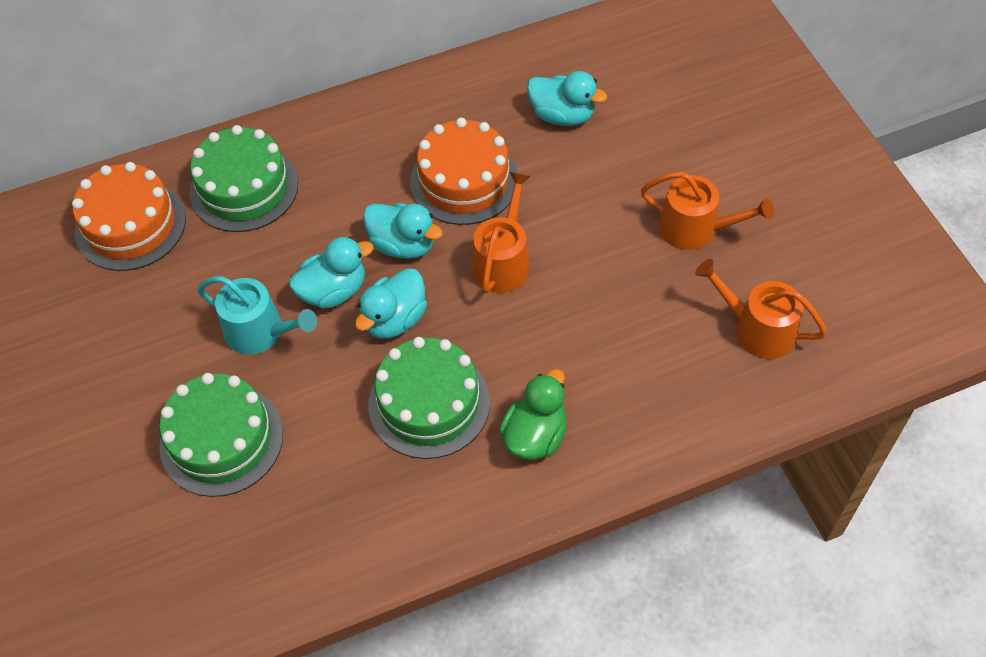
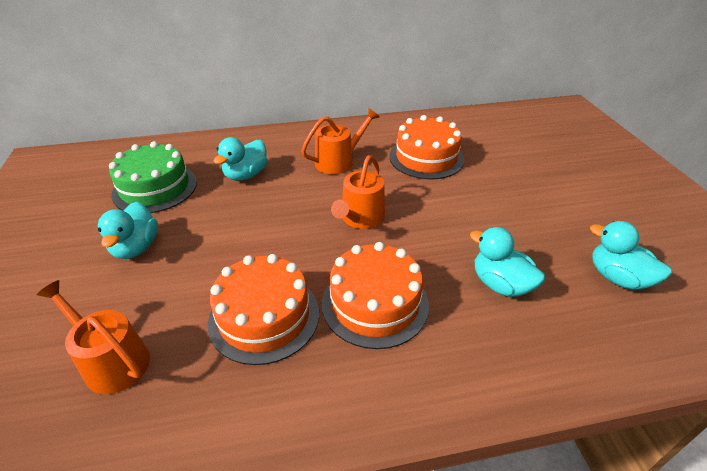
green cake: 3 -> 1
green duck: 1 -> 0
orange cake: 2 -> 3
turquoise watering can: 1 -> 0

